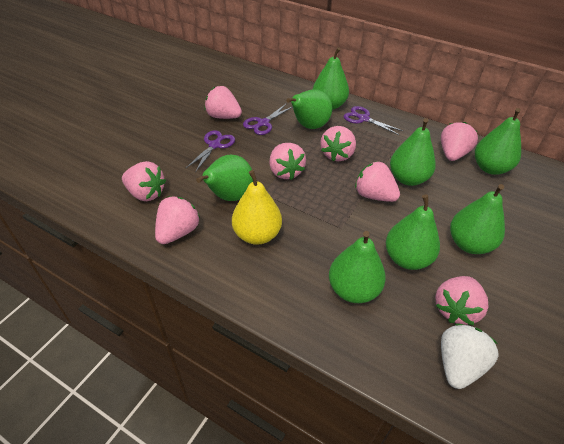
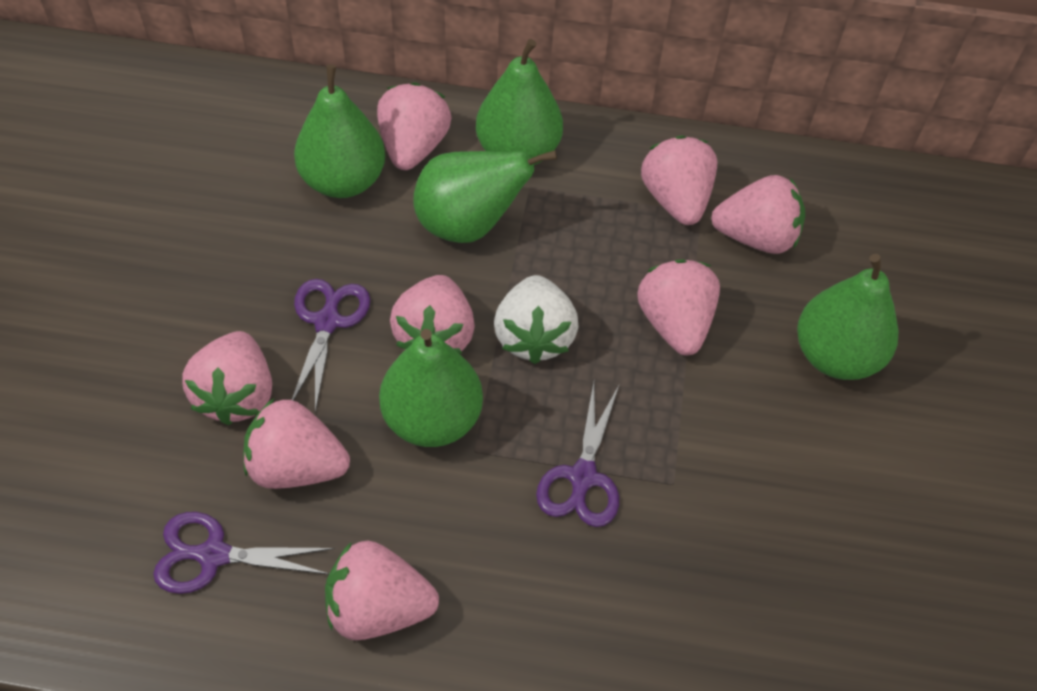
green pear: 8 -> 5
yellow pear: 1 -> 0

